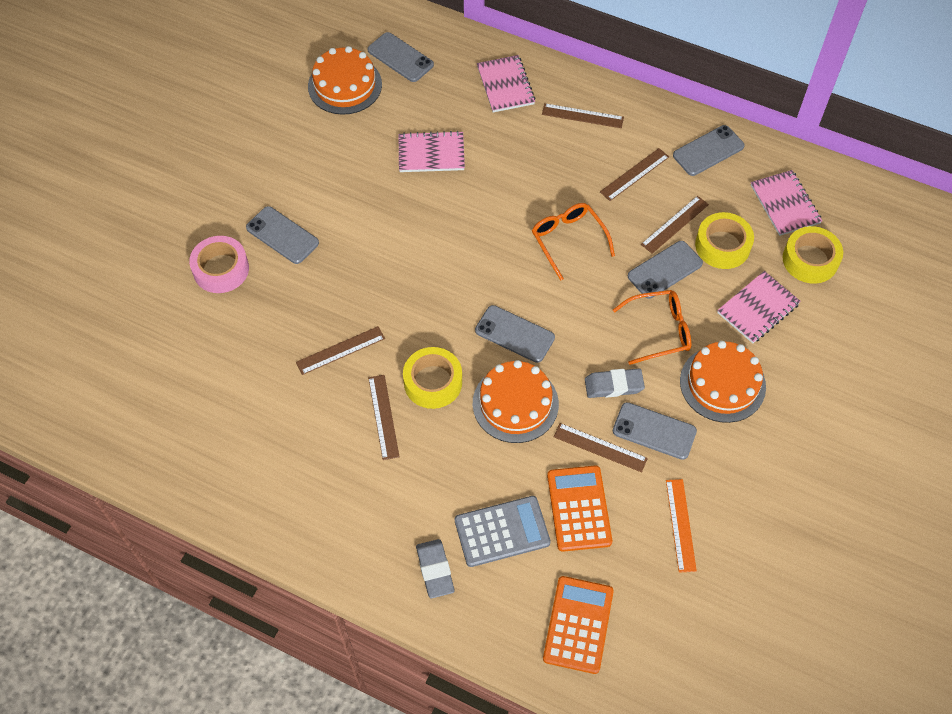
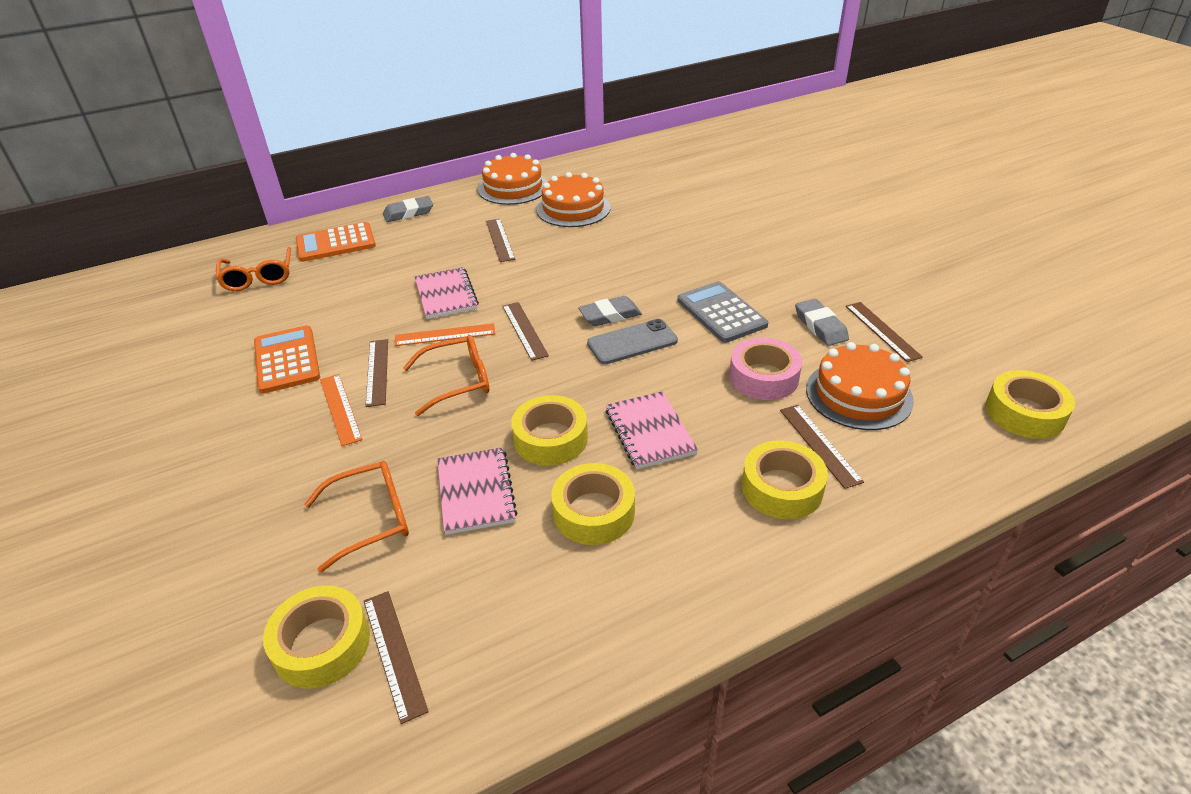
grey eraser: 2 -> 3
grey phone: 6 -> 1
orange glasses: 2 -> 3
orange ruler: 1 -> 2
pink notebook: 4 -> 3
yellow tape: 3 -> 5

